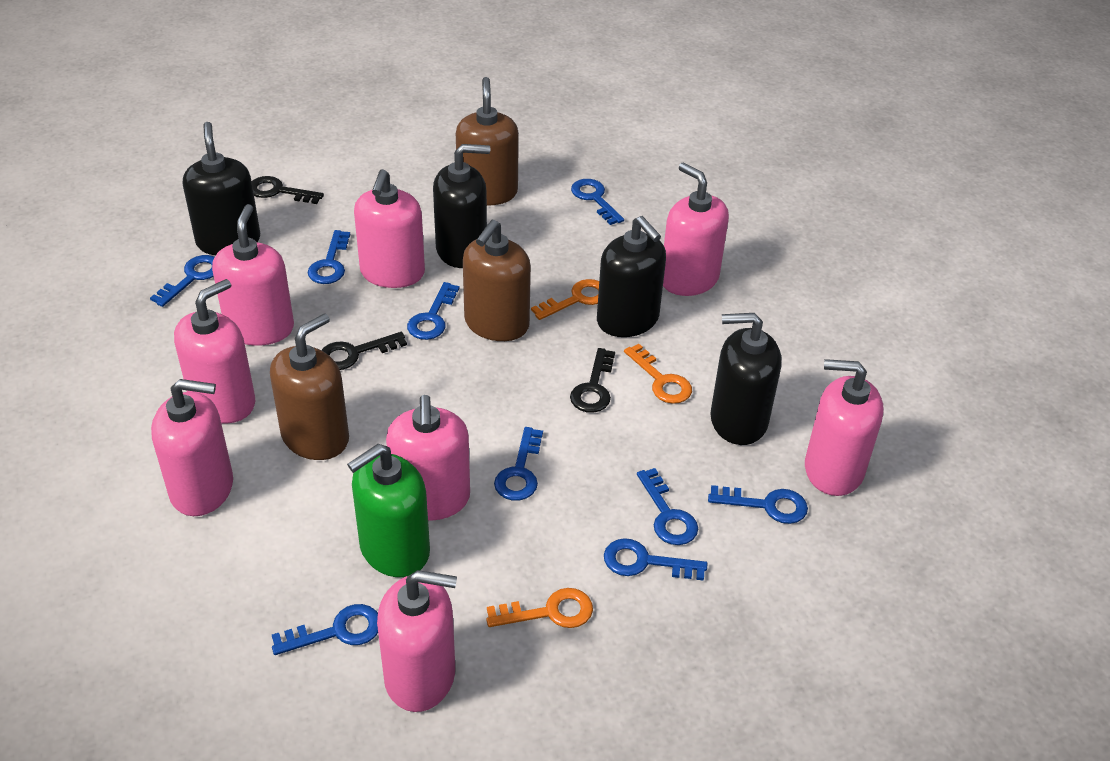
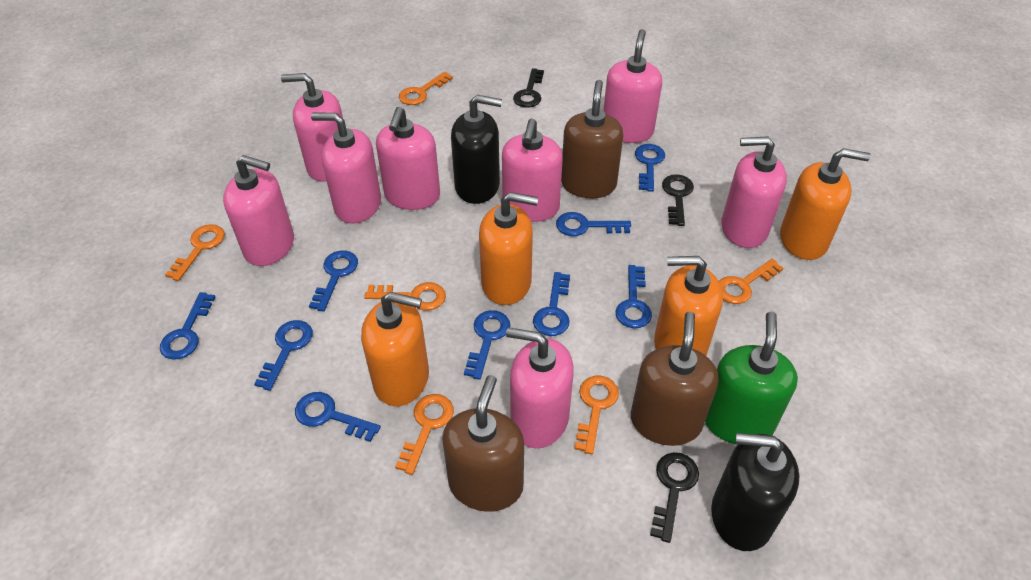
black soap dispenser: 4 -> 2
orange key: 3 -> 6
orange soap dispenser: 0 -> 4

